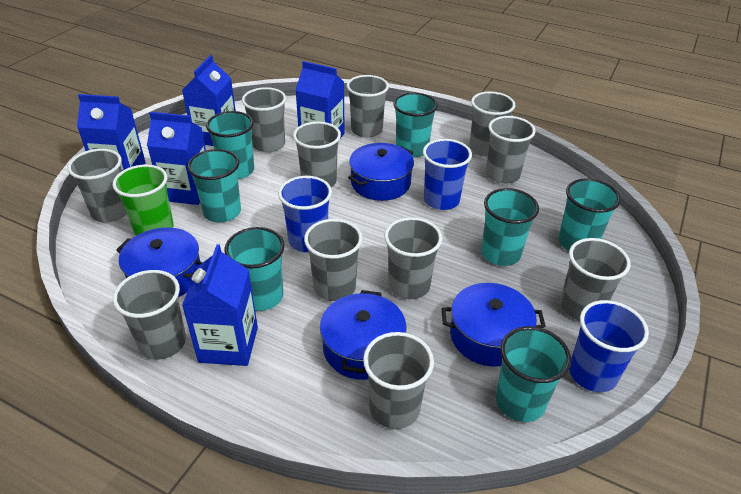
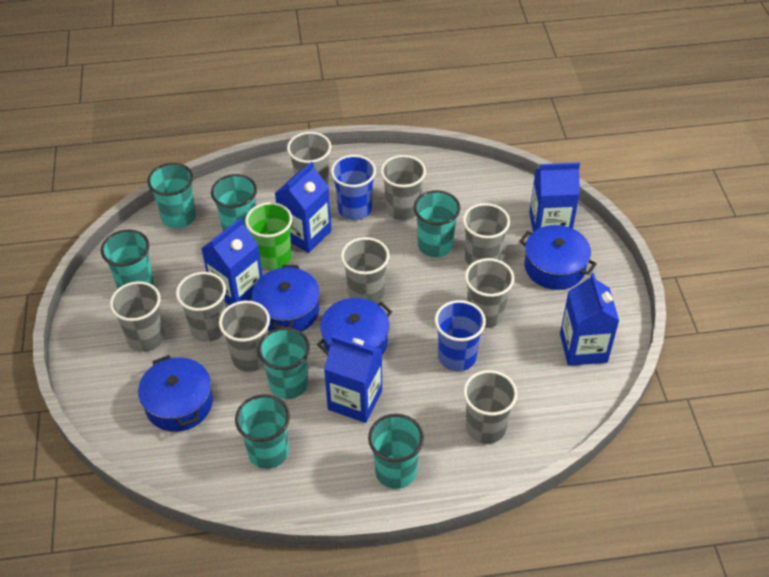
blue cup: 3 -> 2
grey cup: 11 -> 9

